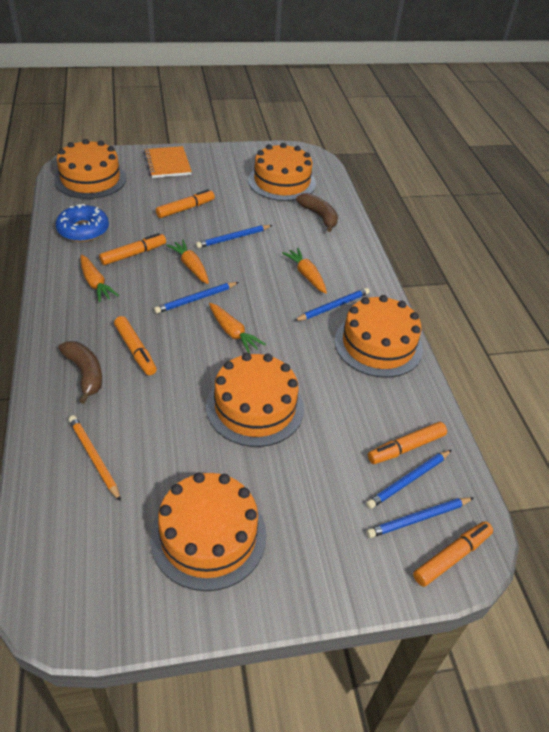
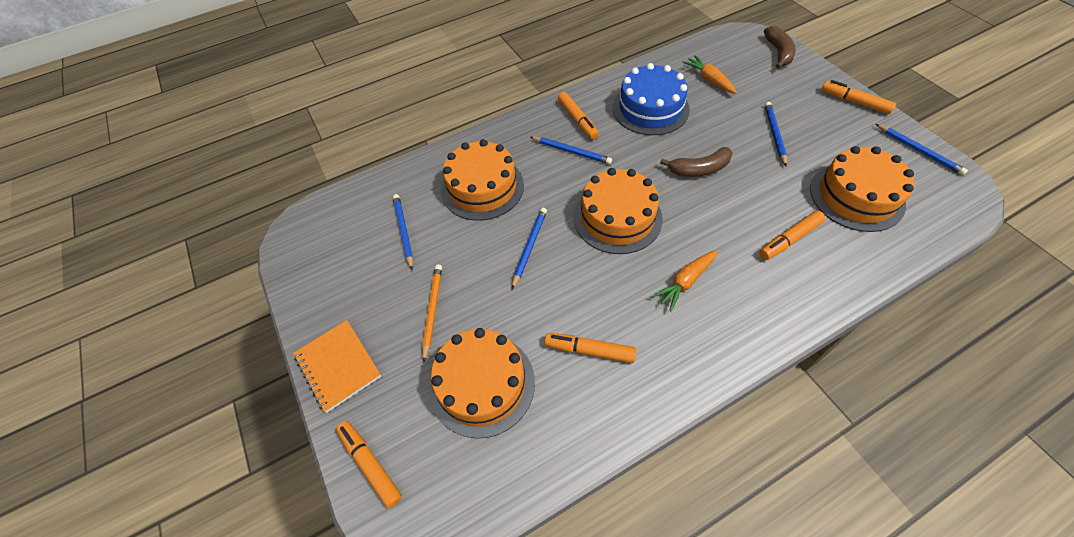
blue cake: 0 -> 1
blue donut: 1 -> 0
orange cake: 5 -> 4
orange carrot: 4 -> 2

